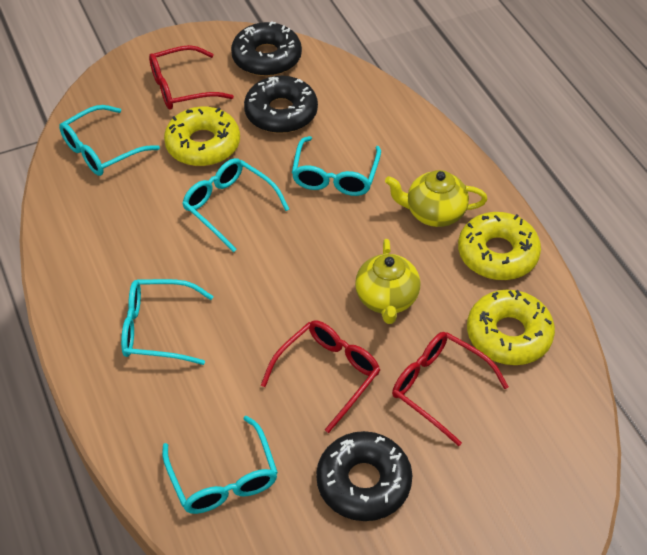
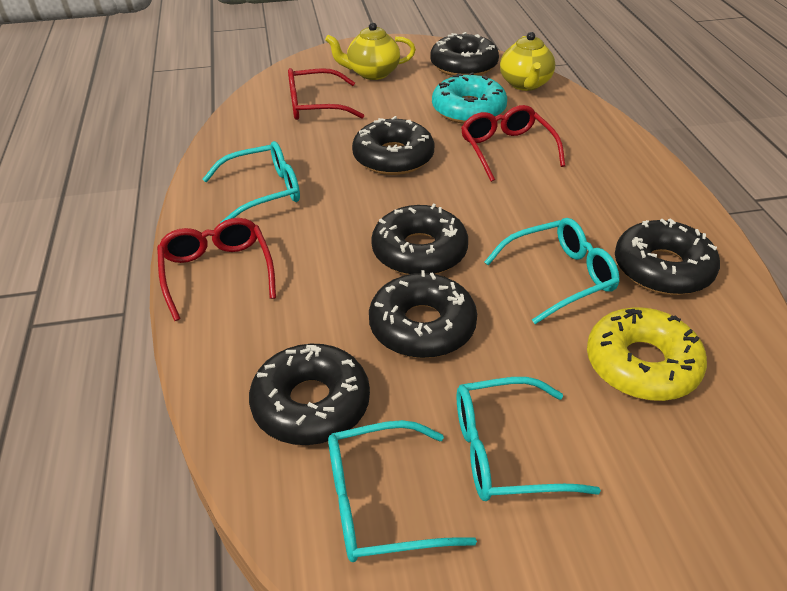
black donut: 3 -> 6
turquoise donut: 0 -> 1
turquoise glasses: 5 -> 4
yellow donut: 3 -> 1

